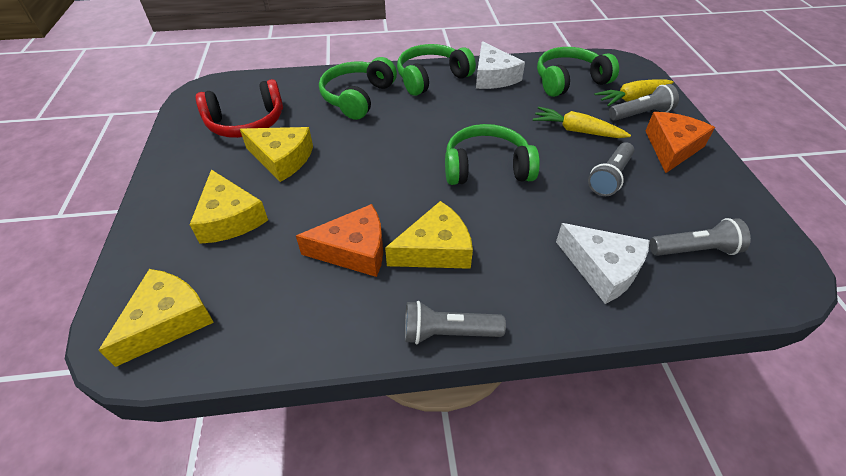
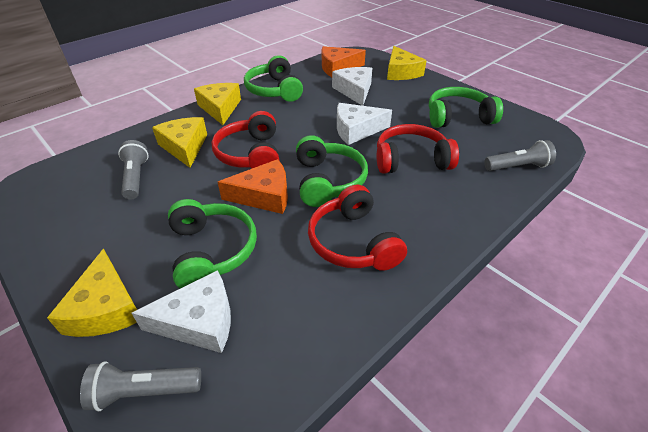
grey flashlight: 4 -> 3
red headphones: 1 -> 3
white cheese: 2 -> 3
yellow carrot: 2 -> 0

